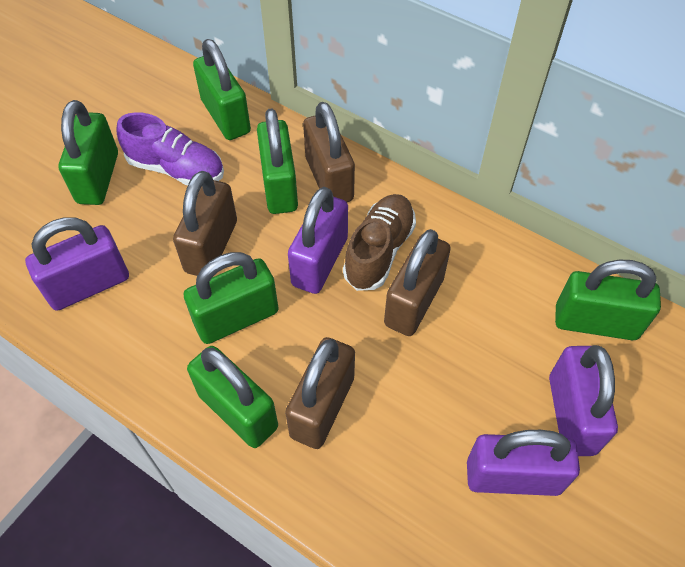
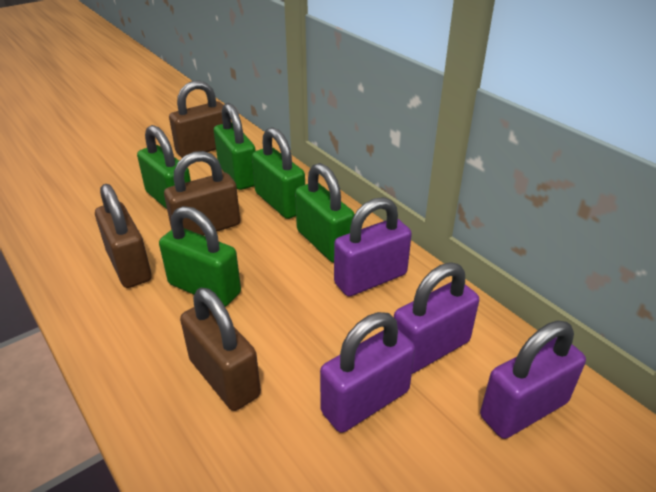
brown shoe: 1 -> 0
green padlock: 6 -> 5
purple shoe: 1 -> 0

